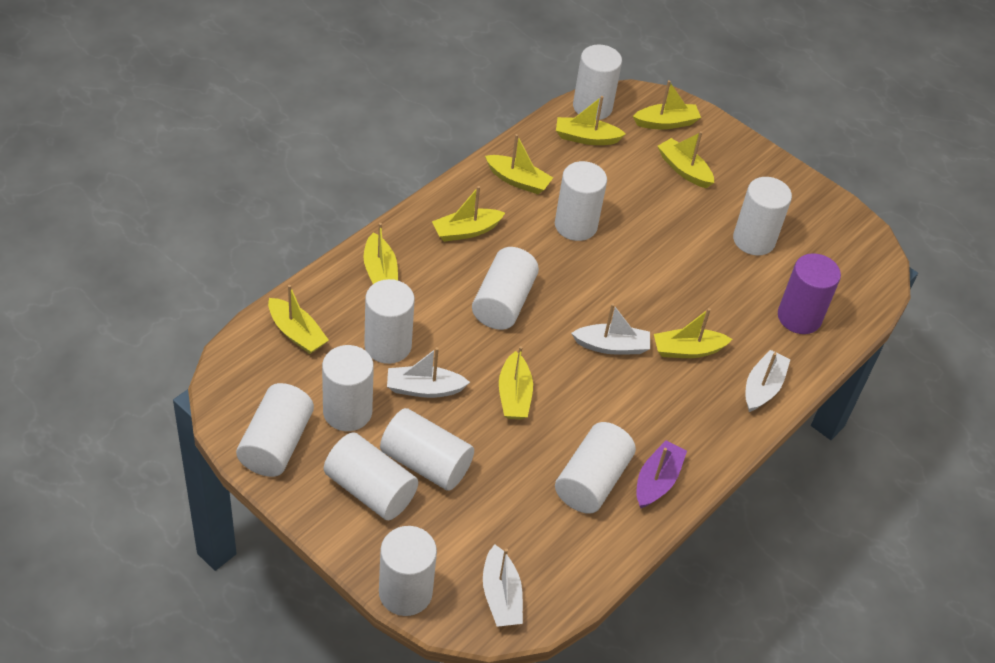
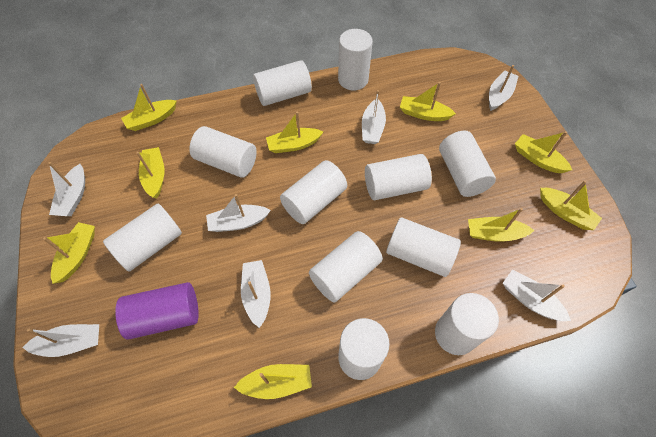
purple boat: 1 -> 0
white boat: 4 -> 7

